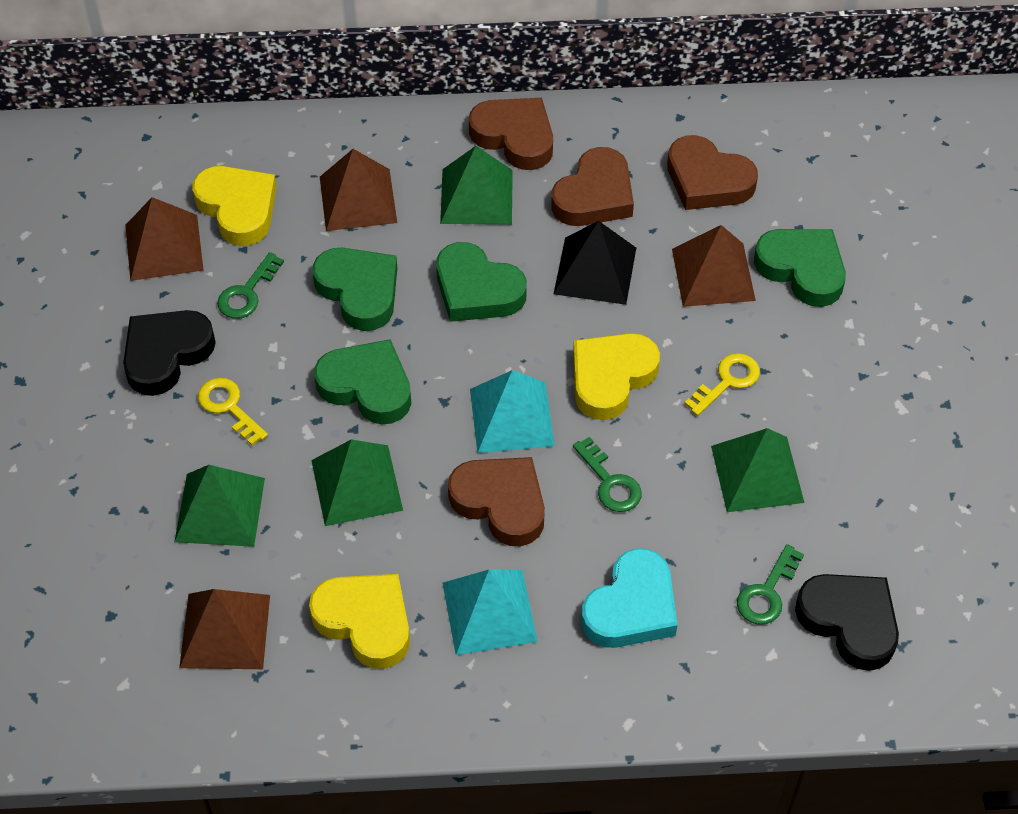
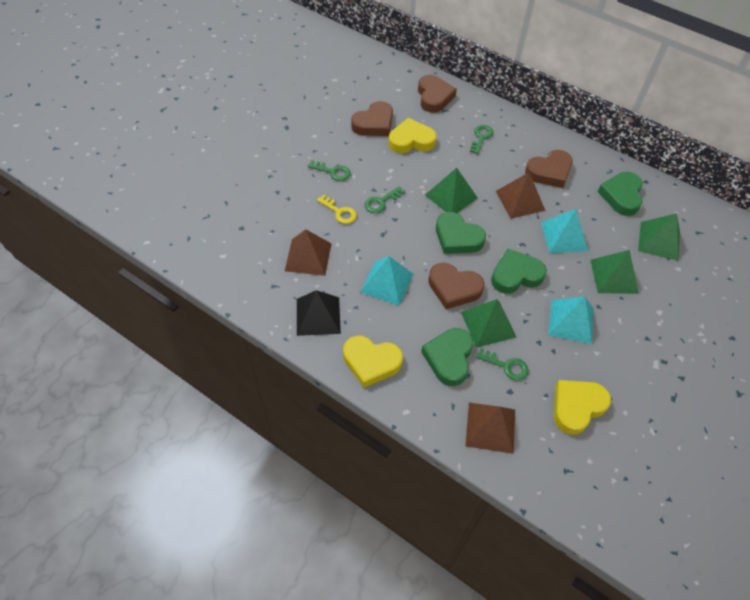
black heart: 2 -> 0
brown pyramid: 4 -> 3
green key: 3 -> 4
turquoise heart: 1 -> 0
turquoise pyramid: 2 -> 3
yellow key: 2 -> 1

